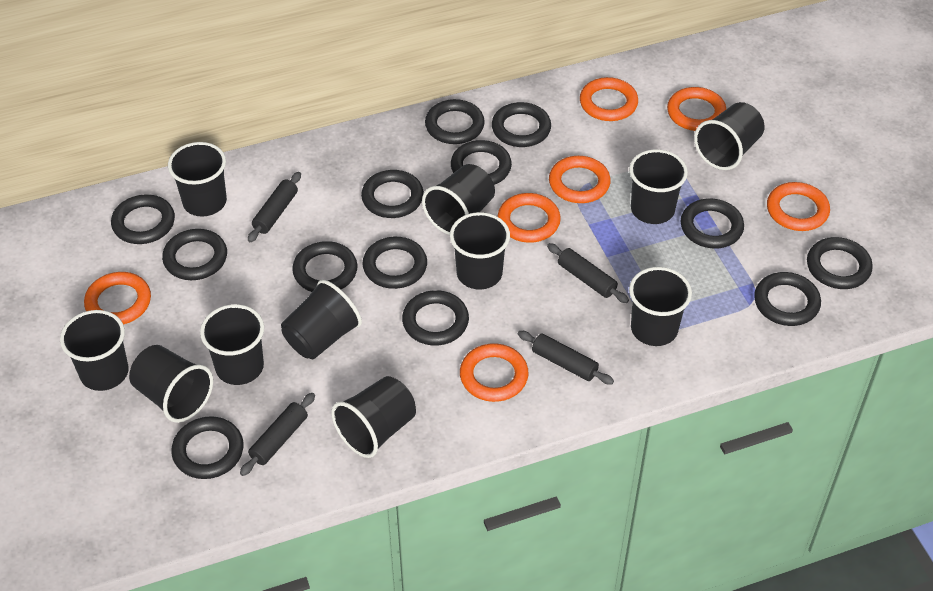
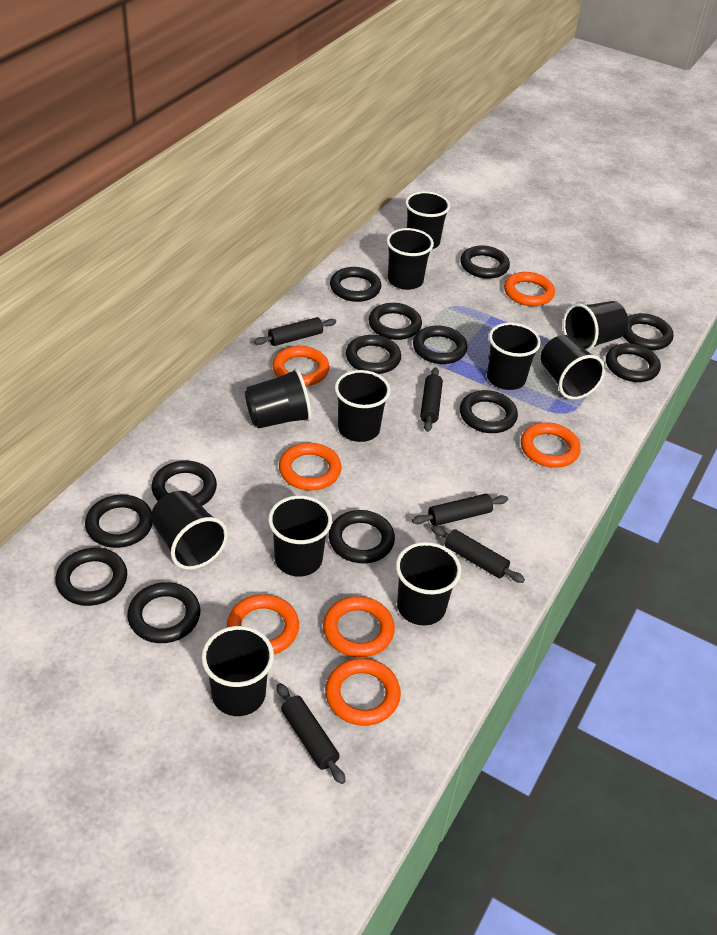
black rolling pin: 4 -> 5

